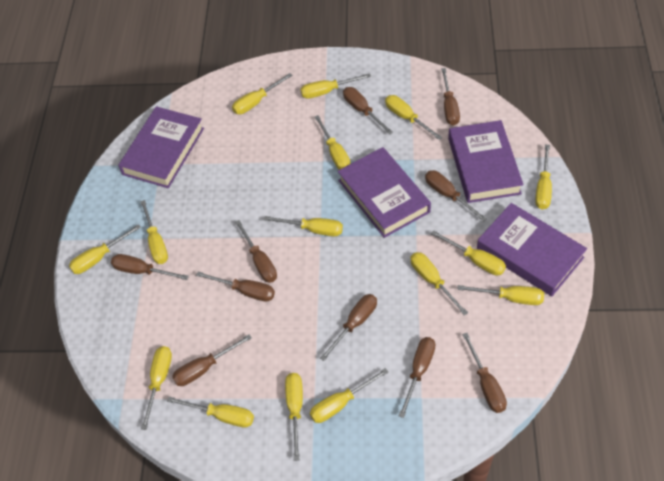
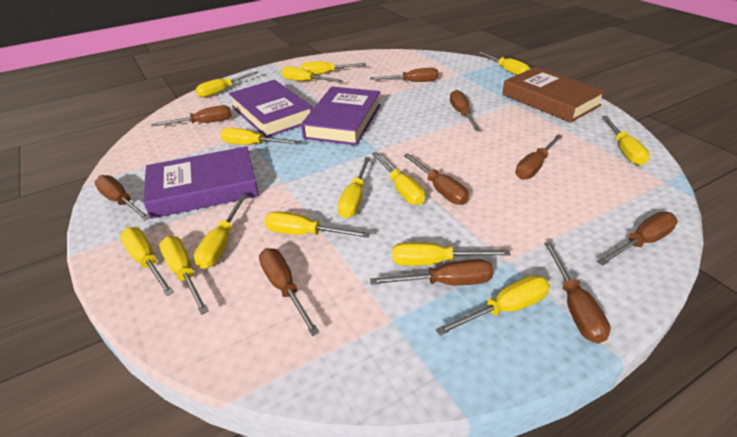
brown book: 0 -> 1
purple book: 4 -> 3
yellow screwdriver: 15 -> 14

